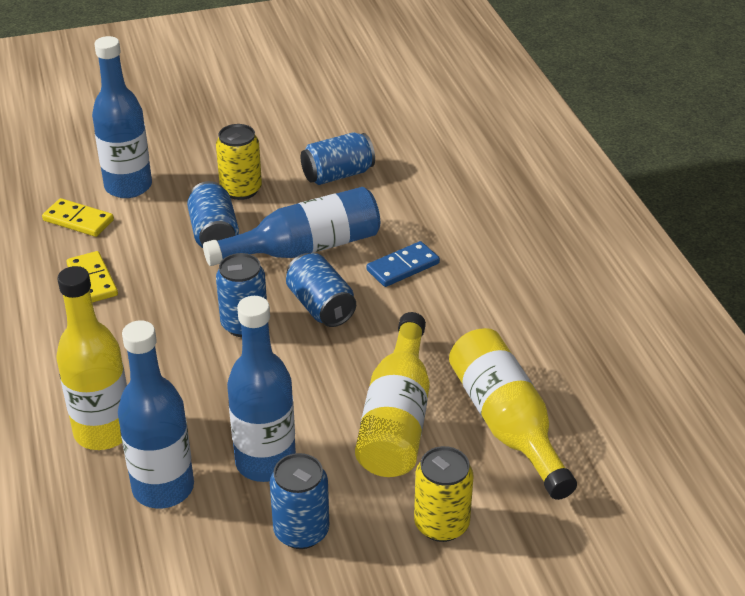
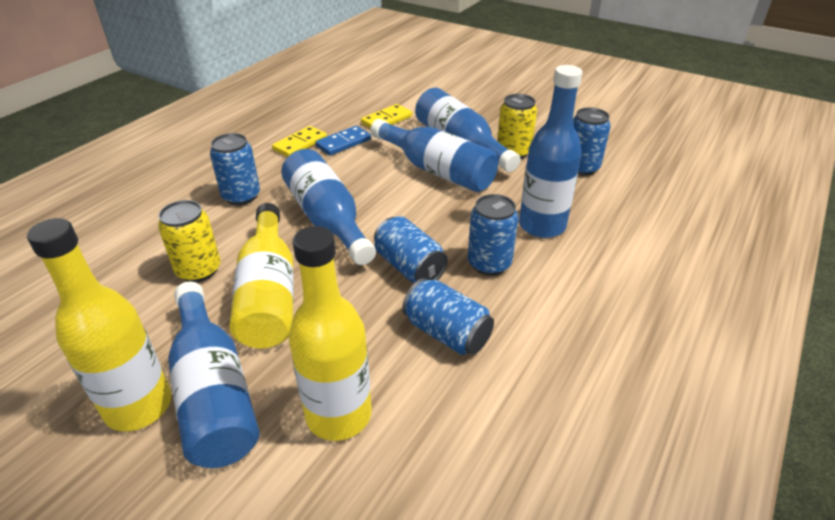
blue bottle: 4 -> 5

